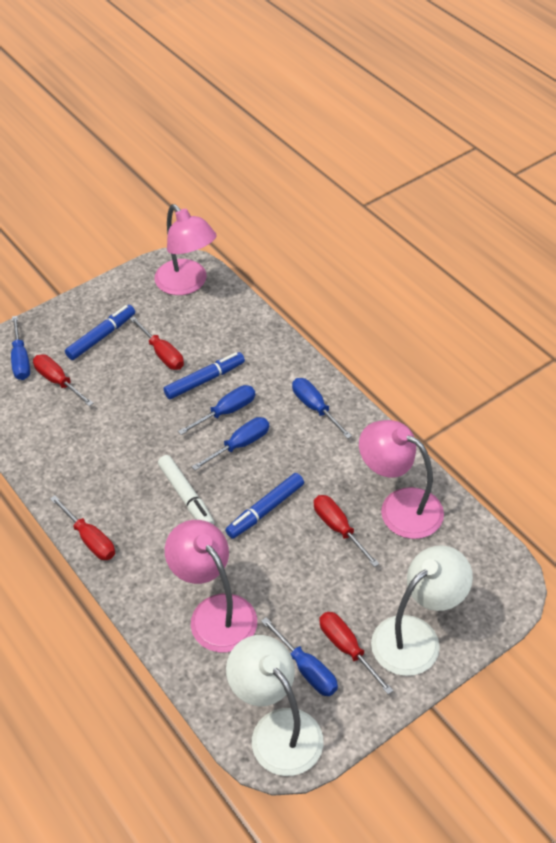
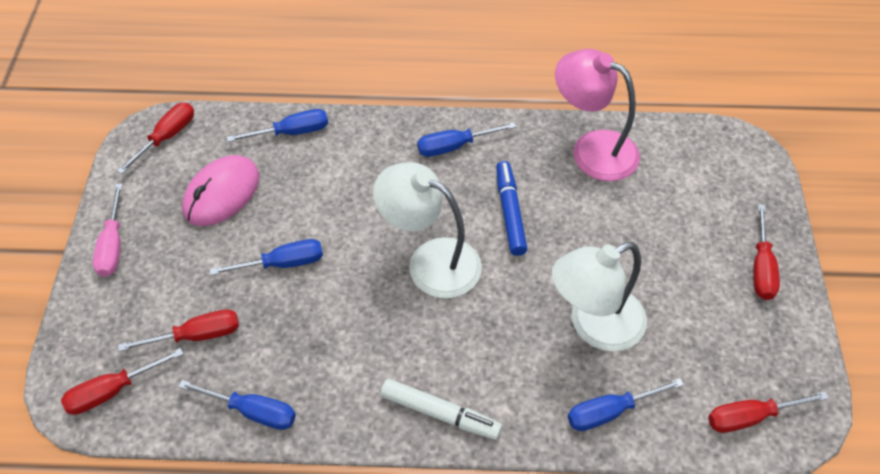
blue marker: 3 -> 1
pink lamp: 3 -> 1
pink mouse: 0 -> 1
pink screwdriver: 0 -> 1

